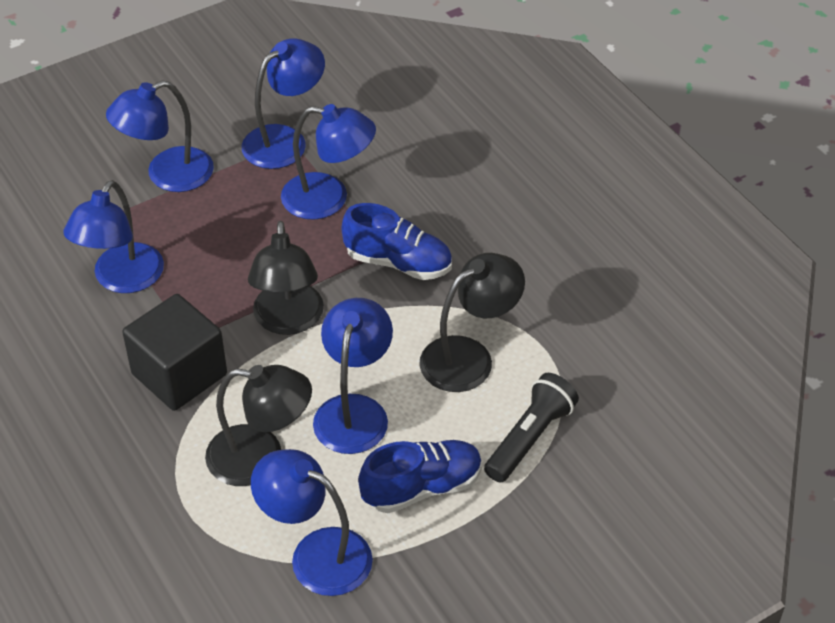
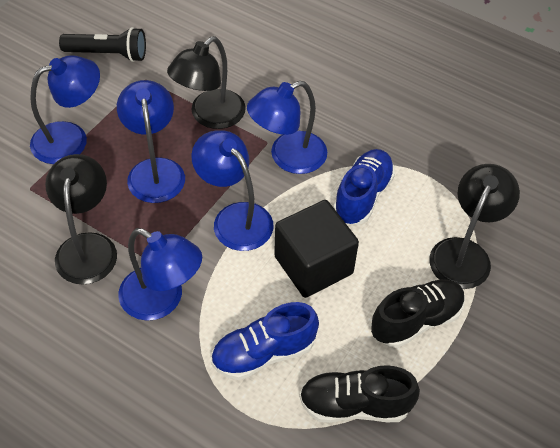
black shoe: 0 -> 2
blue lamp: 6 -> 5

